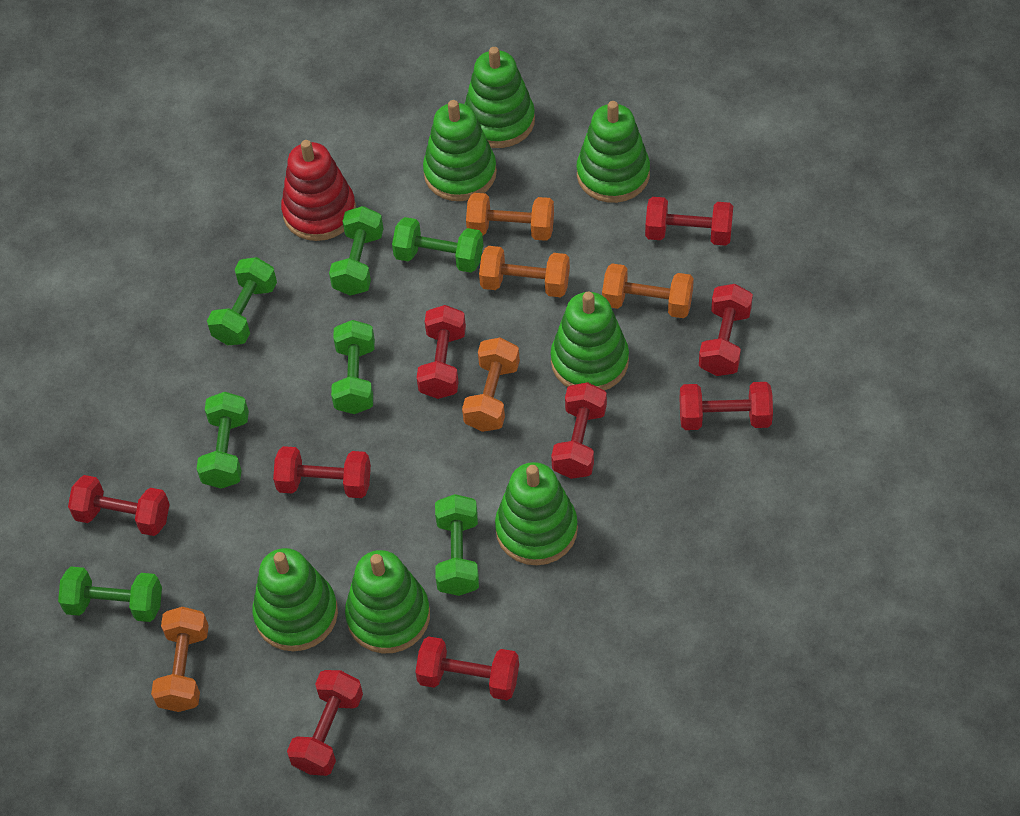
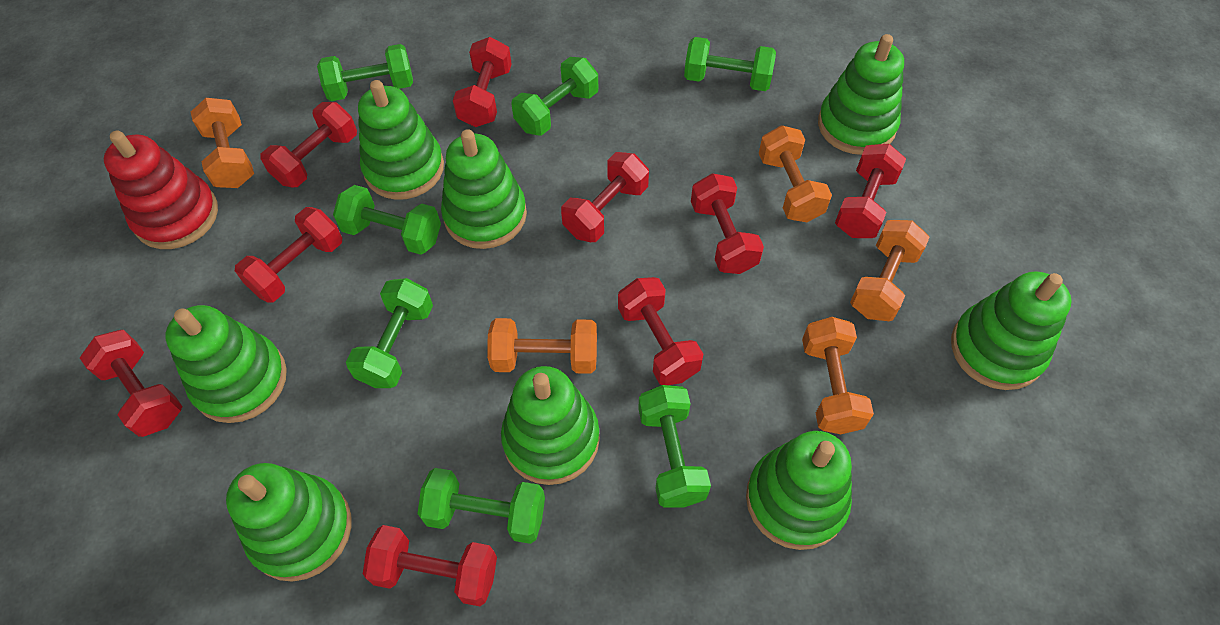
green stacking toy: 7 -> 8

